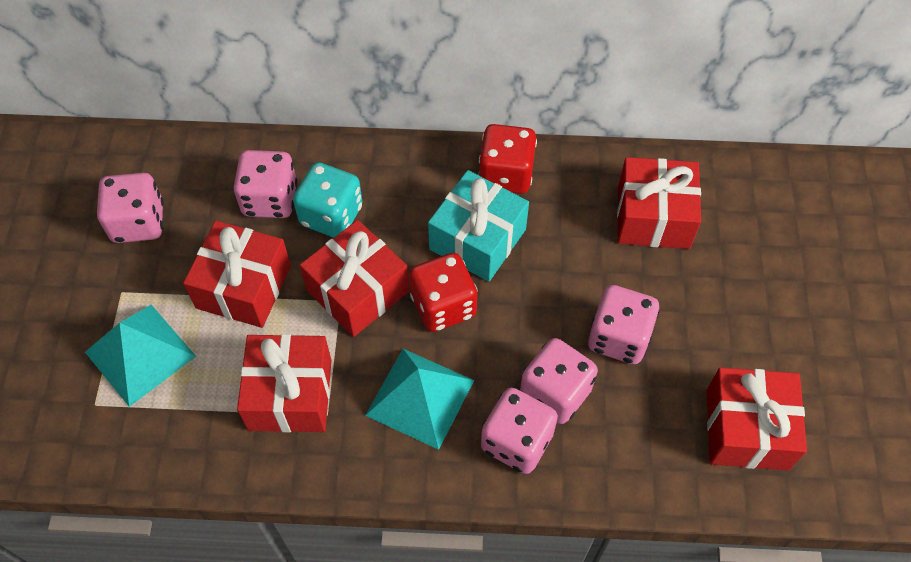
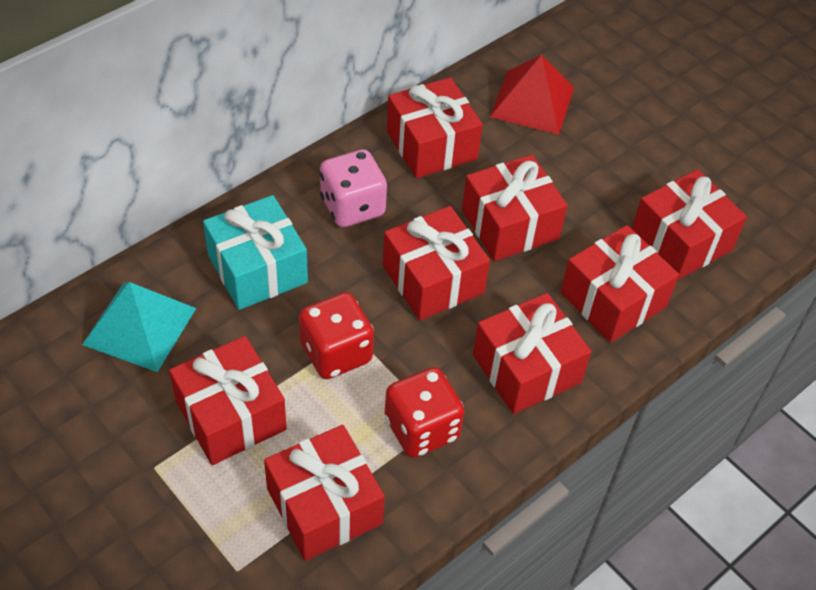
pink dice: 5 -> 1
red gift: 5 -> 8
red pyramid: 0 -> 1
turquoise dice: 1 -> 0
turquoise pyramid: 2 -> 1

